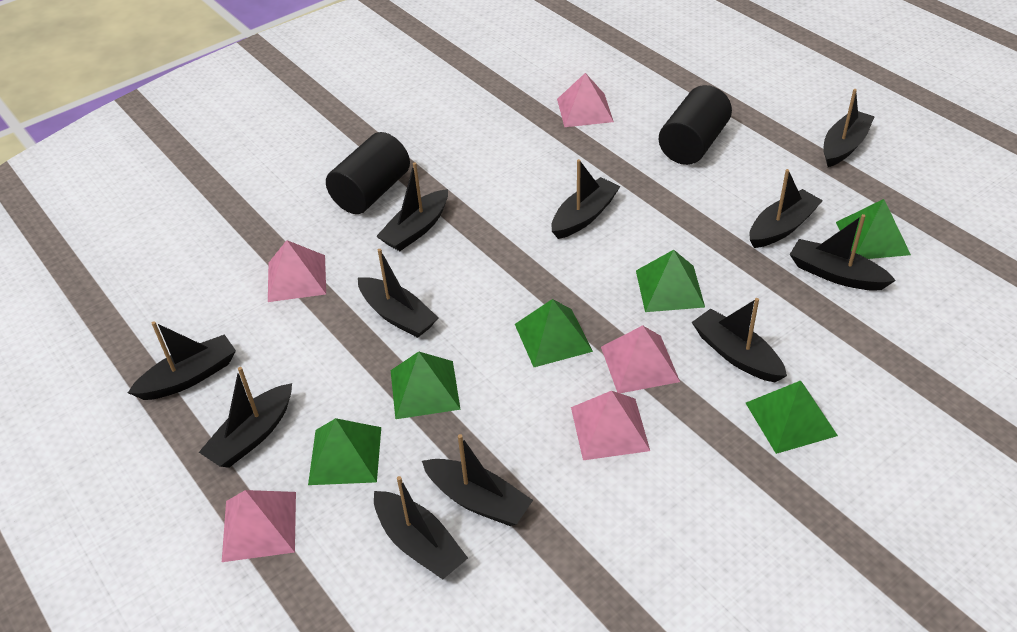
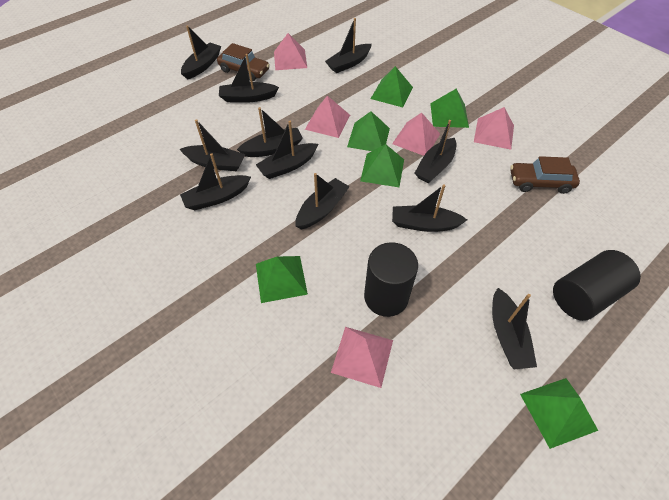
brown car: 0 -> 2

